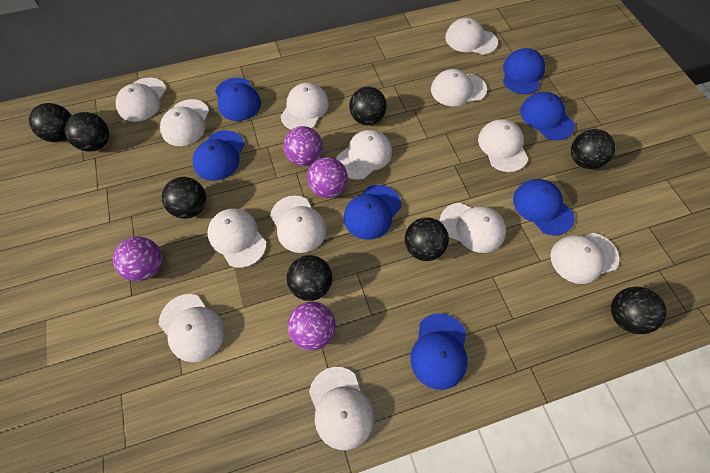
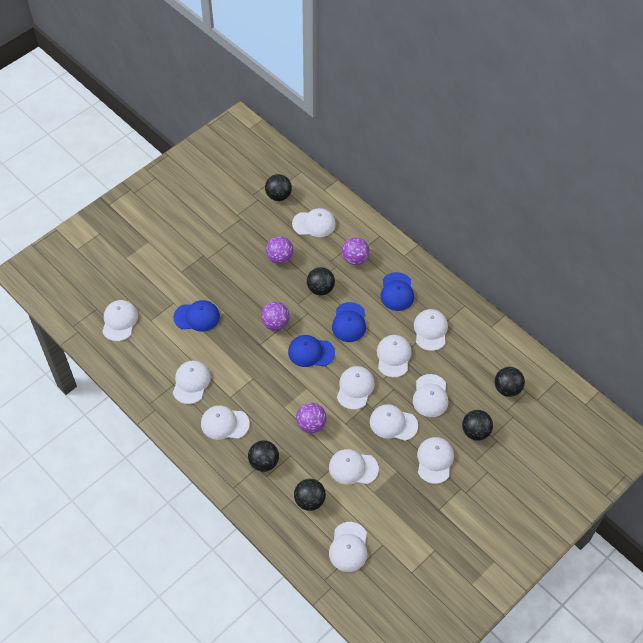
black ball: 8 -> 6
blue cap: 7 -> 4
white cap: 13 -> 12

